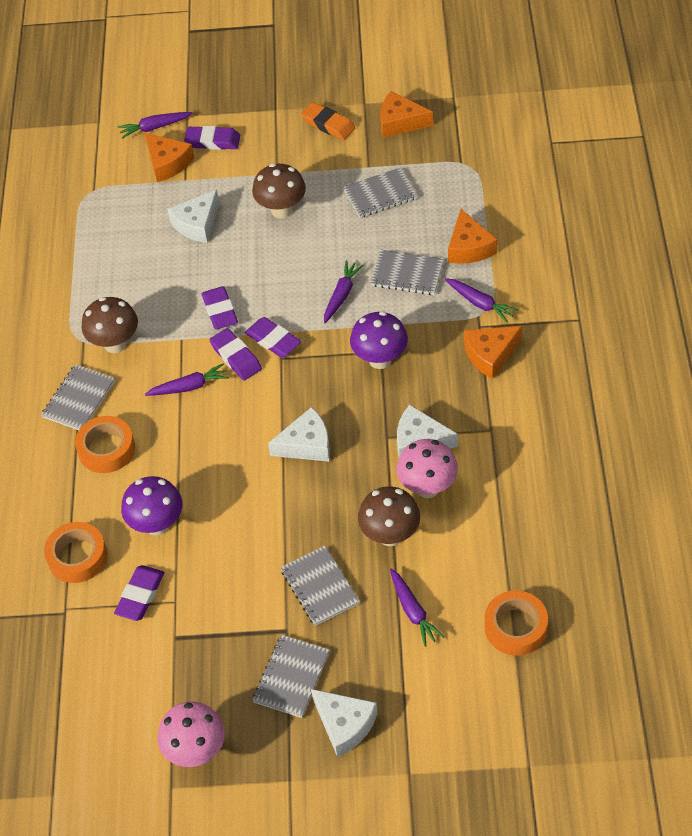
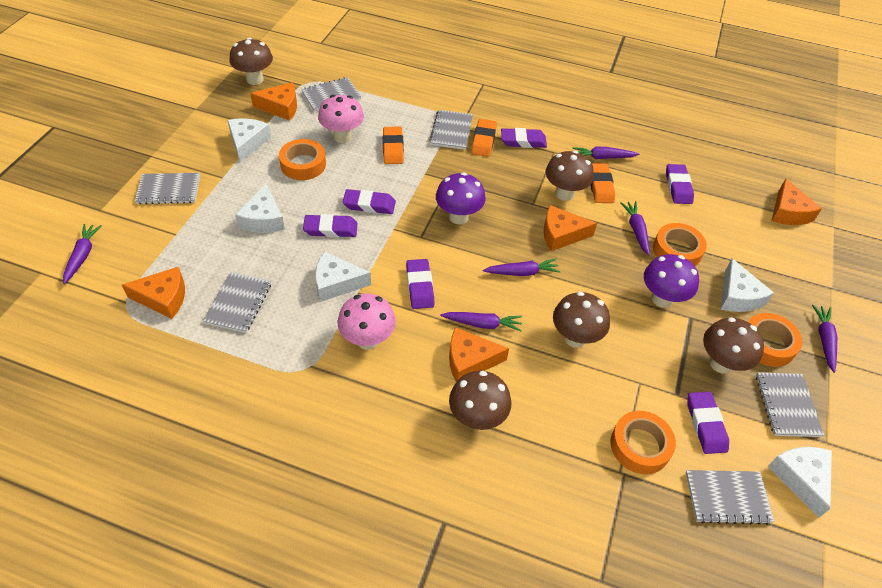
brown mushroom: 3 -> 5
grey notebook: 5 -> 6
orange cheese: 4 -> 5
orange eraser: 1 -> 3
orange tape: 3 -> 4
purple carrot: 5 -> 6
purple eraser: 5 -> 6
white cheese: 4 -> 5

